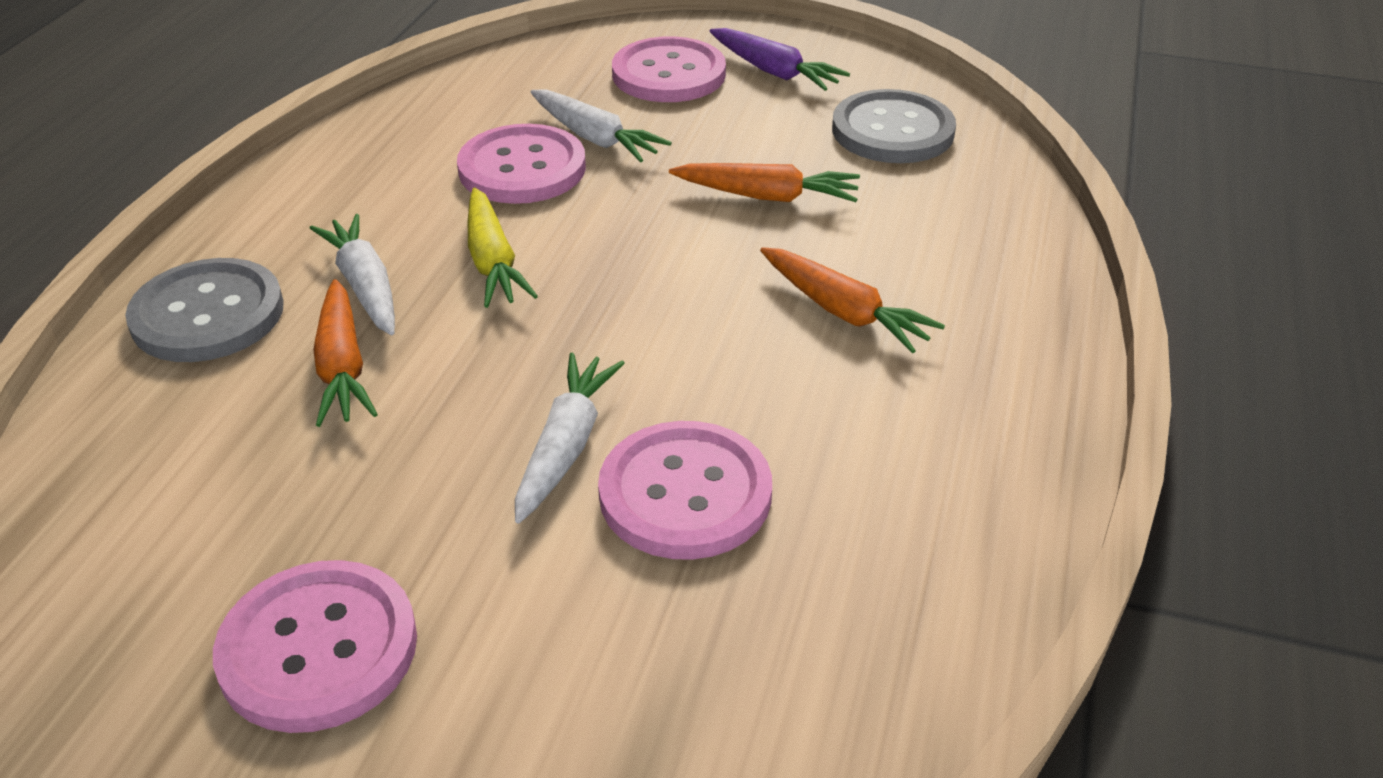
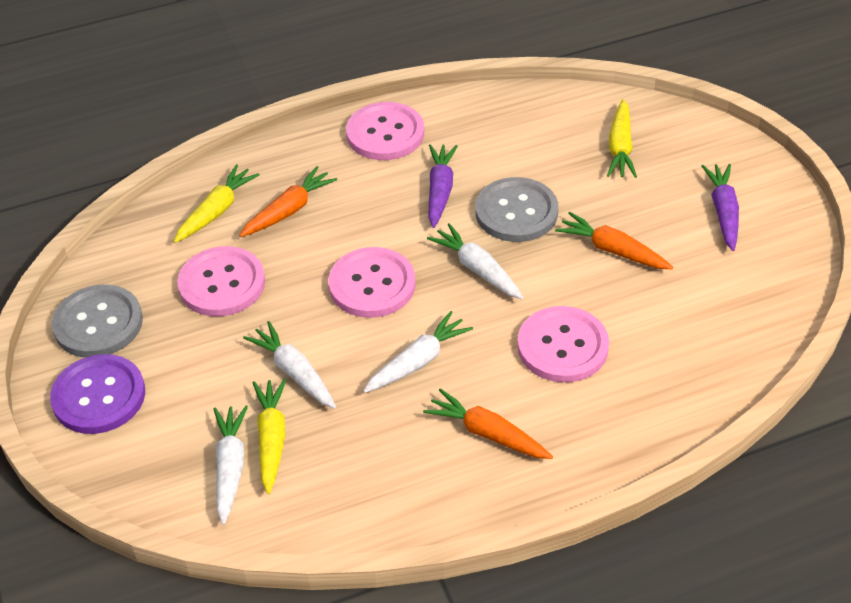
purple button: 0 -> 1
purple carrot: 1 -> 2
white carrot: 3 -> 4
yellow carrot: 1 -> 3

